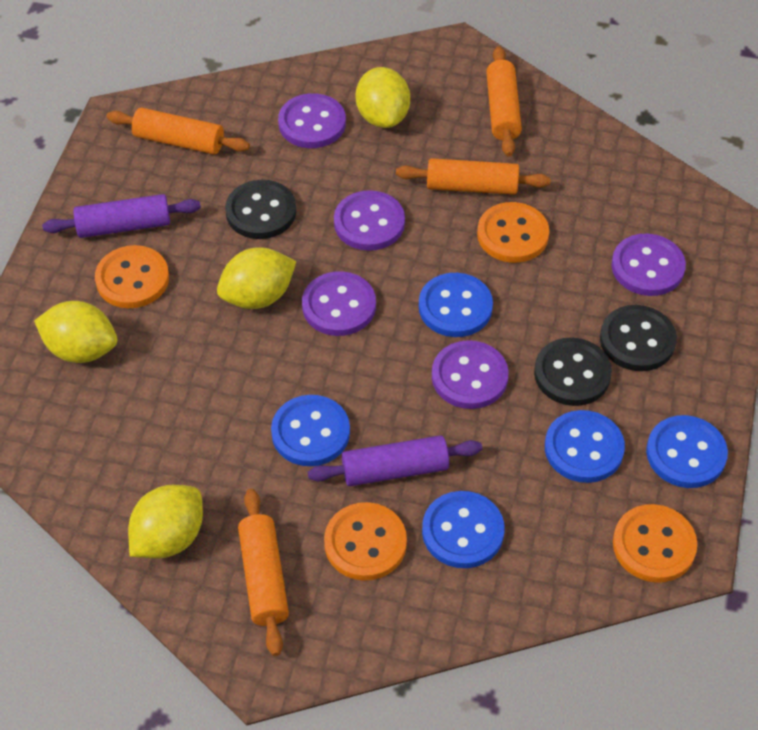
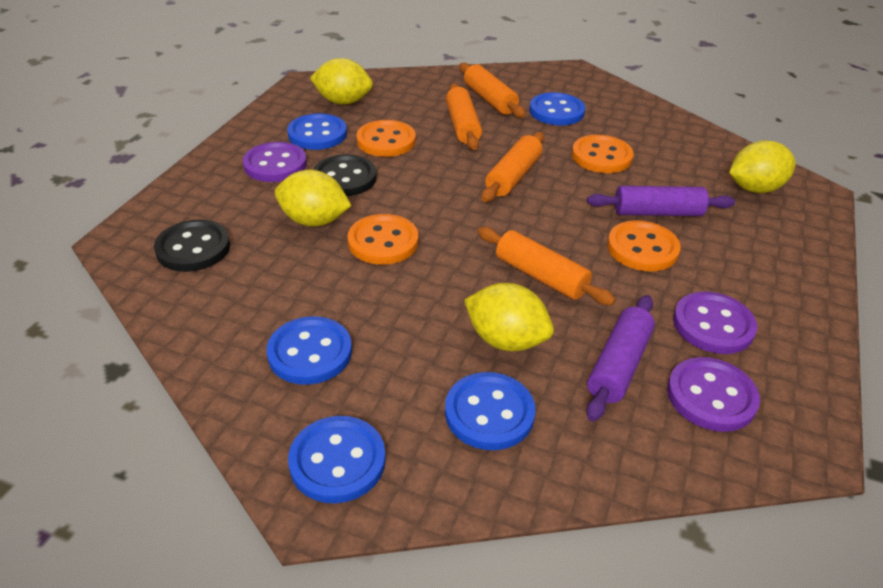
black button: 3 -> 2
purple button: 5 -> 3

